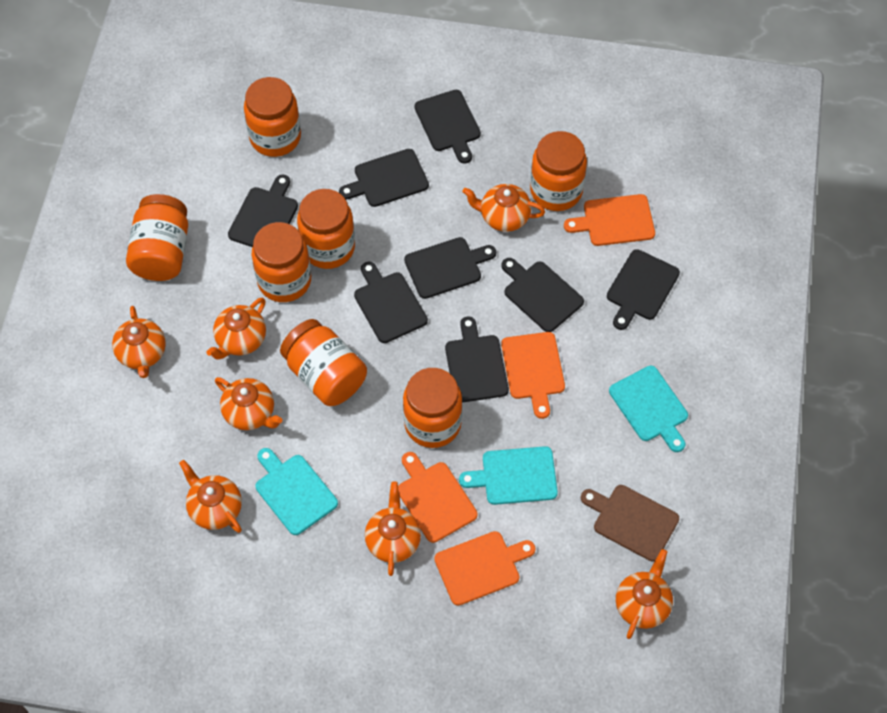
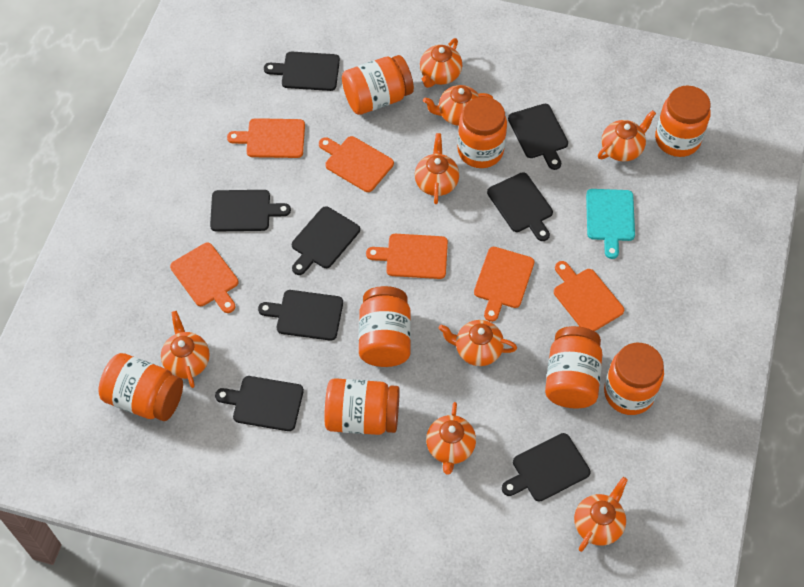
brown cutting board: 1 -> 0
orange cutting board: 4 -> 6
orange jar: 7 -> 8
orange teapot: 7 -> 8
turquoise cutting board: 3 -> 1

